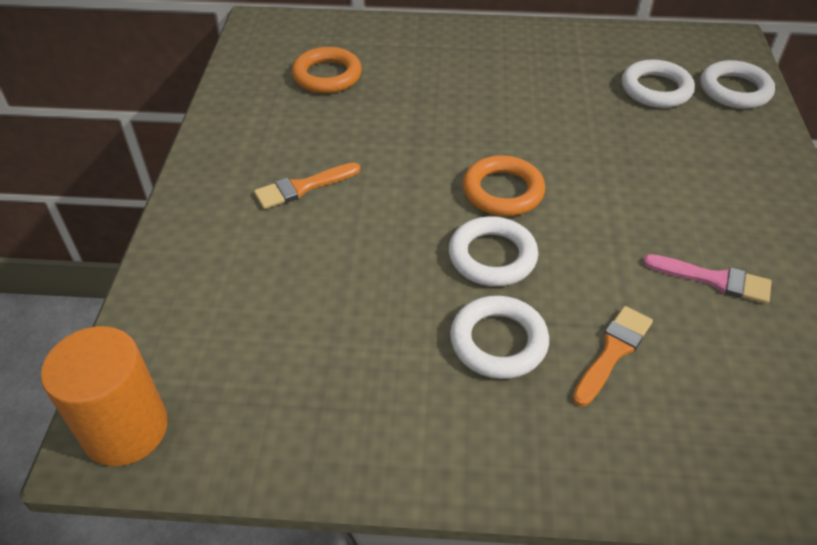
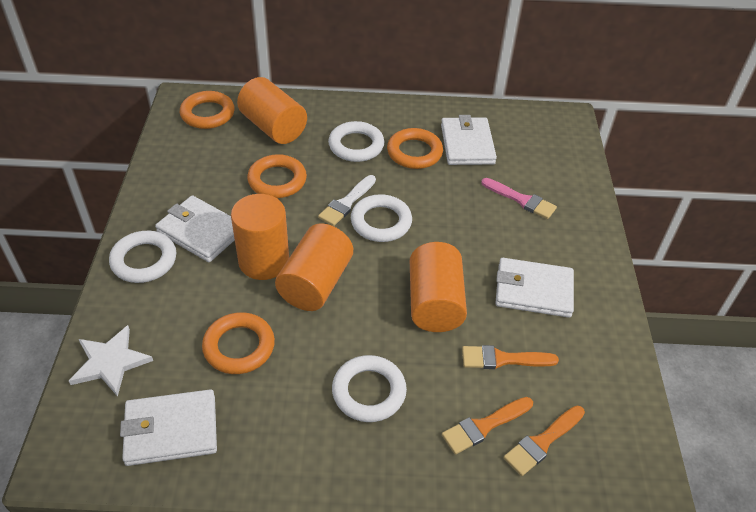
orange brush: 2 -> 3
orange cylinder: 1 -> 4
orange ring: 2 -> 4
white brush: 0 -> 1
white star: 0 -> 1
white wallet: 0 -> 4

